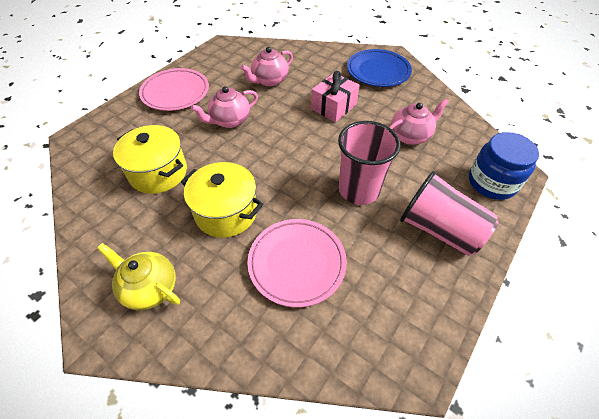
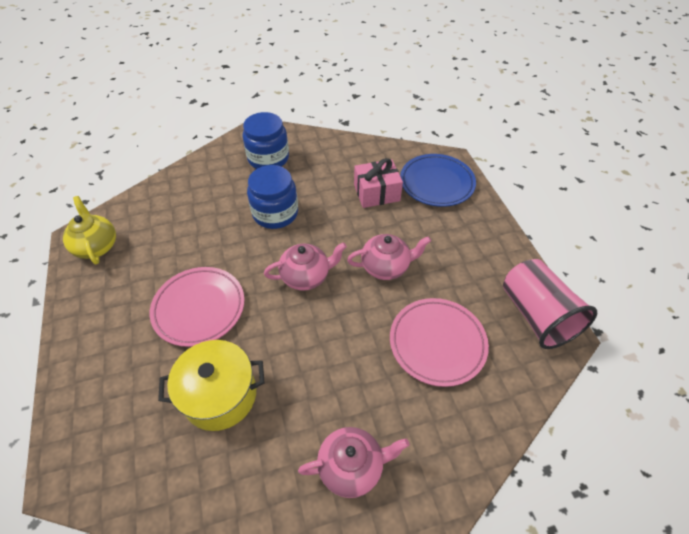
blue jar: 1 -> 2
pink cup: 2 -> 1
yellow pot: 2 -> 1

